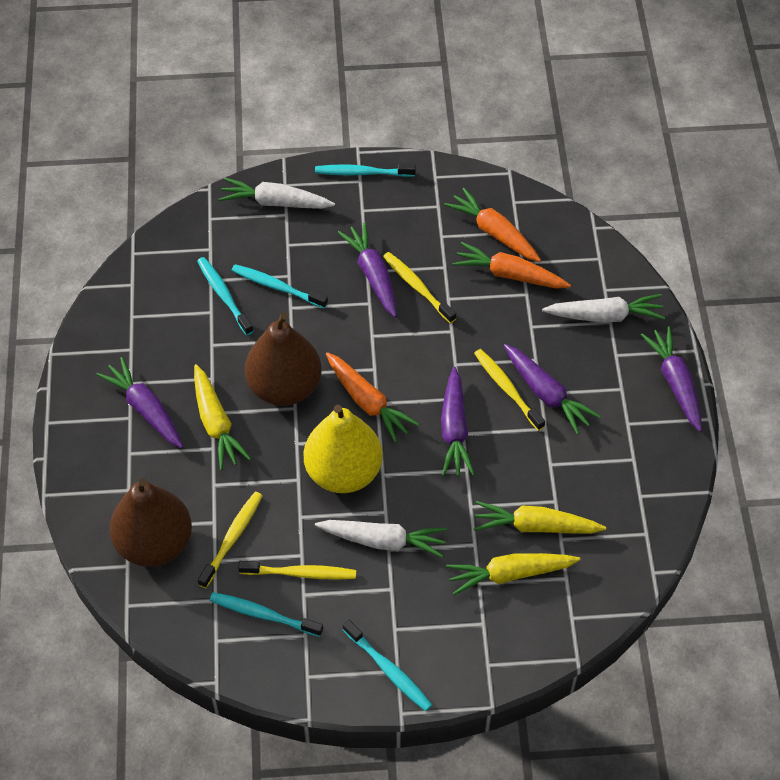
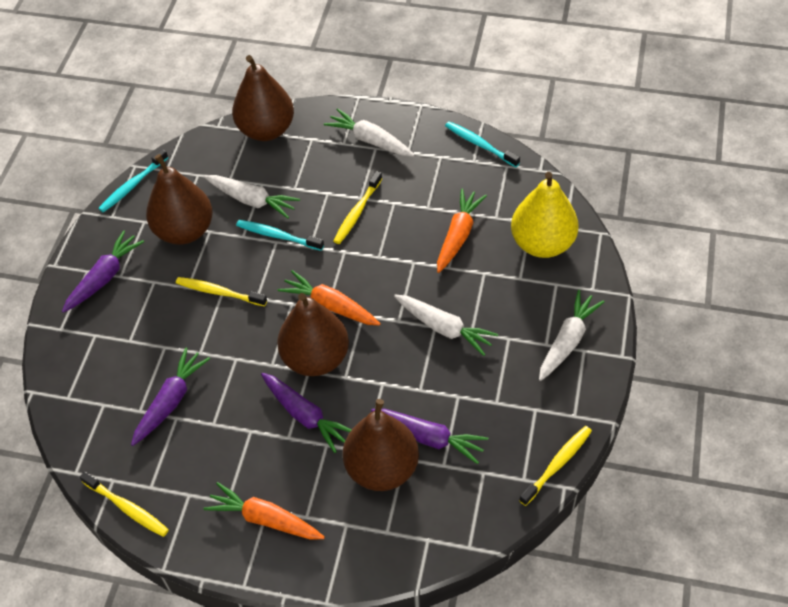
brown pear: 2 -> 4
purple carrot: 5 -> 4
turquoise toothbrush: 5 -> 3
white carrot: 3 -> 4
yellow carrot: 3 -> 0

